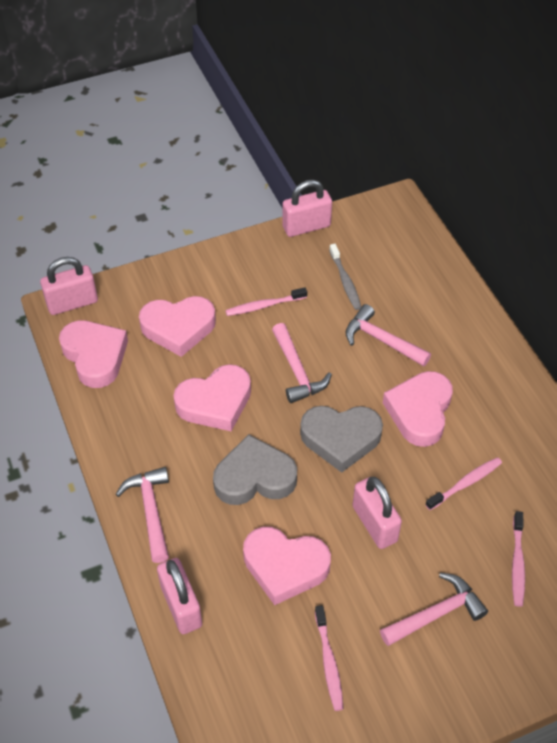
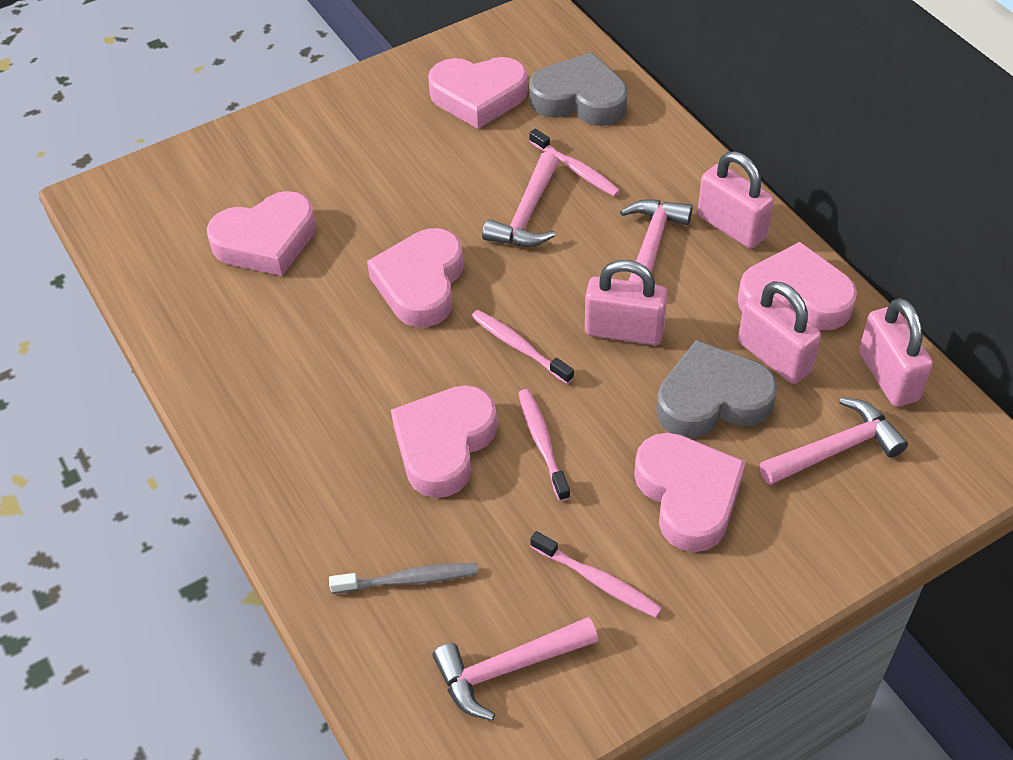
pink heart: 5 -> 6

